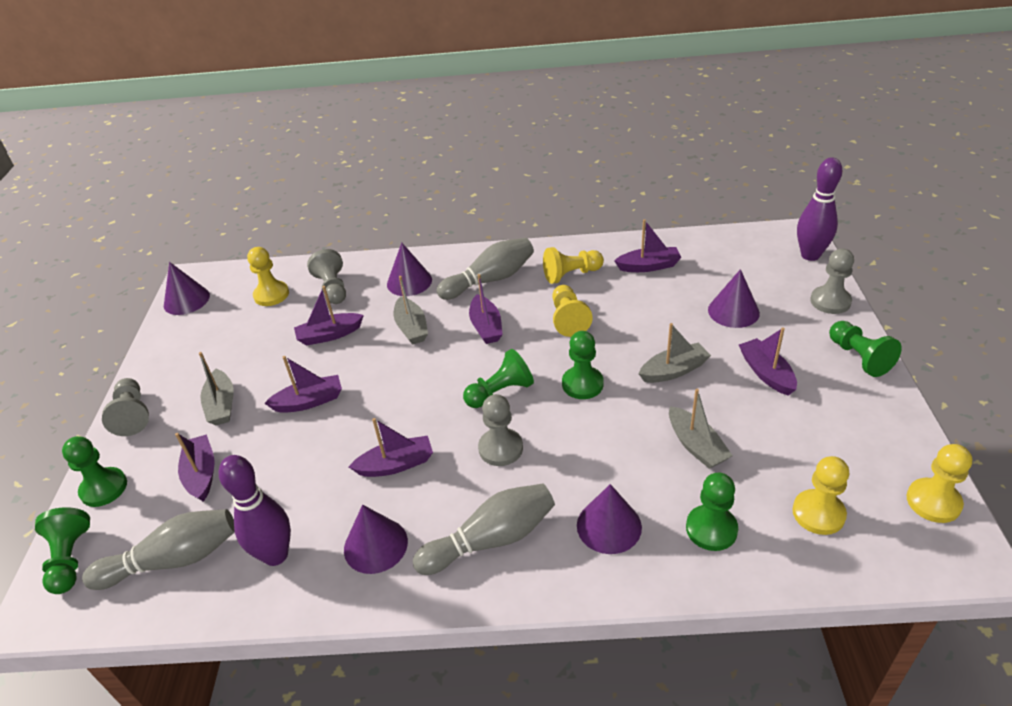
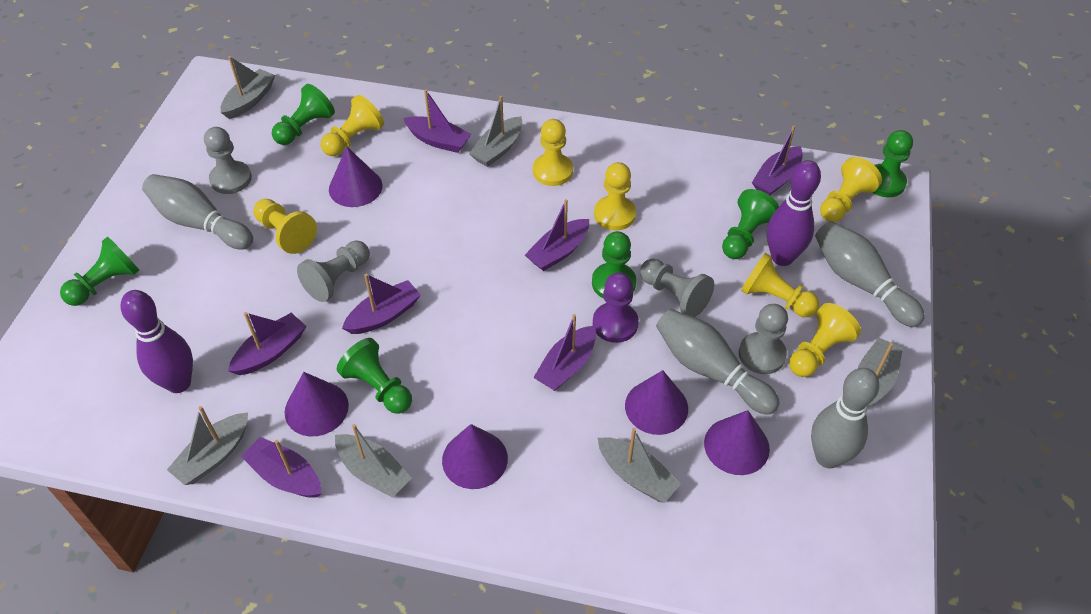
grey boat: 4 -> 6
grey bowling pin: 3 -> 4
purple pawn: 0 -> 1
yellow pawn: 5 -> 7

